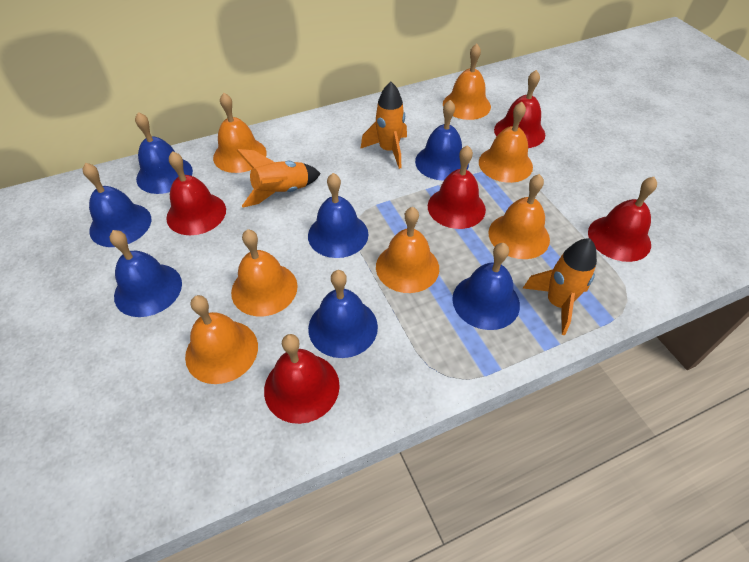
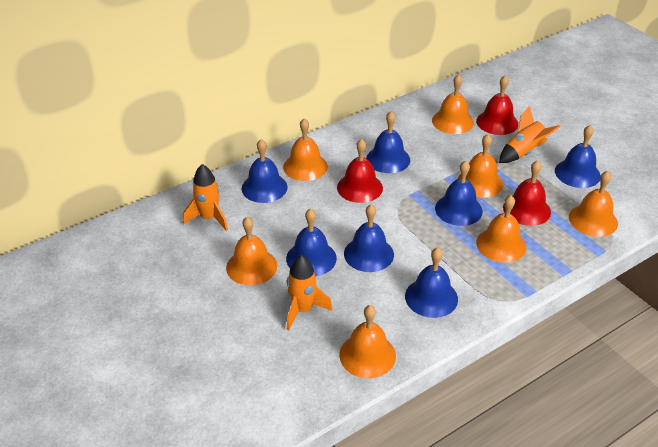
red bell: 5 -> 3

